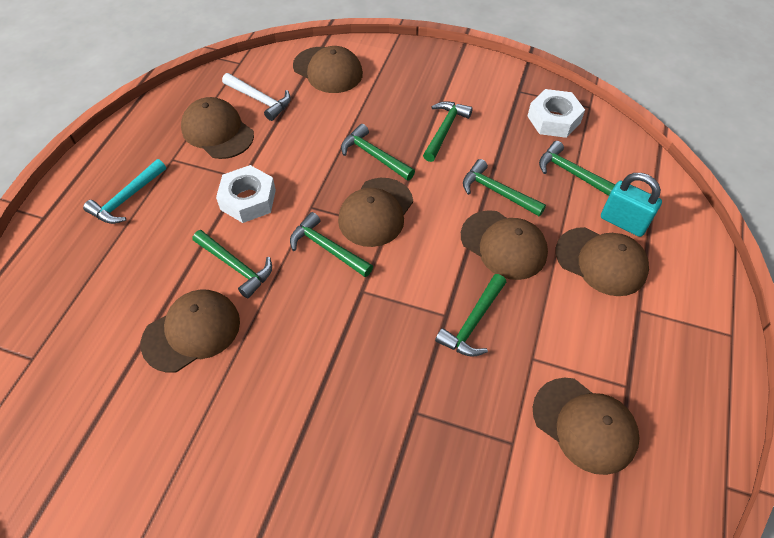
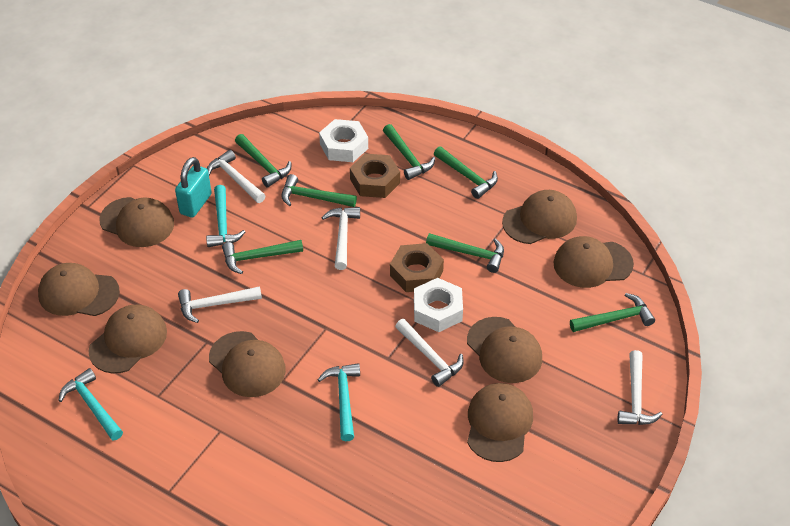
brown cap: 7 -> 8
brown nut: 0 -> 2
turquoise hammer: 1 -> 3
white hammer: 1 -> 5

